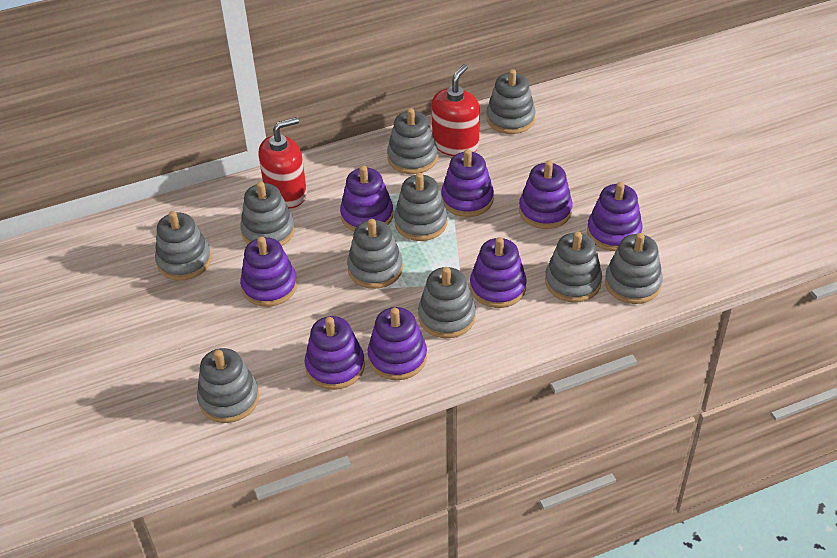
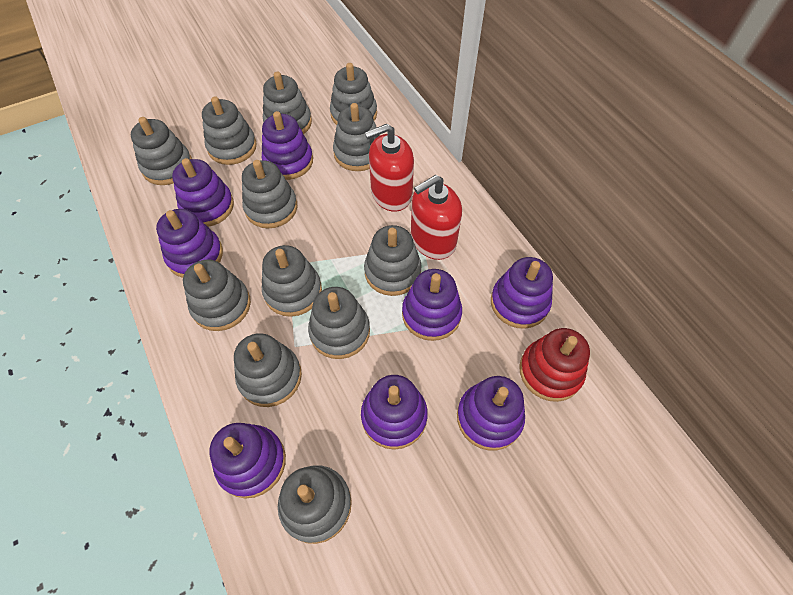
grey stacking toy: 10 -> 12
red stacking toy: 0 -> 1

